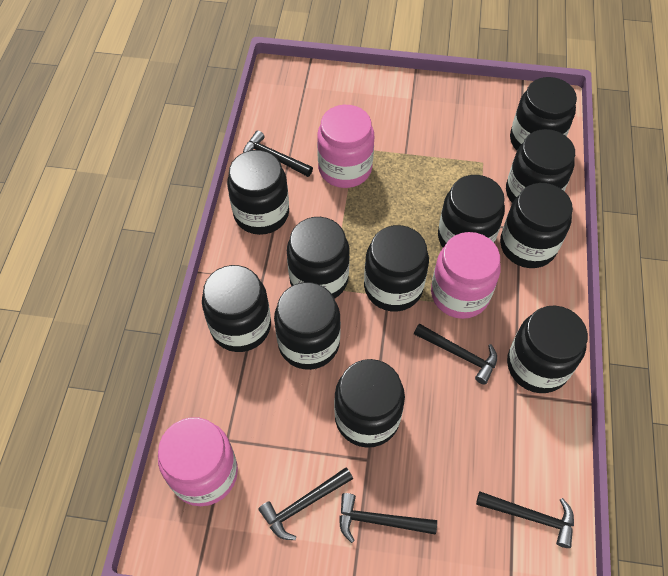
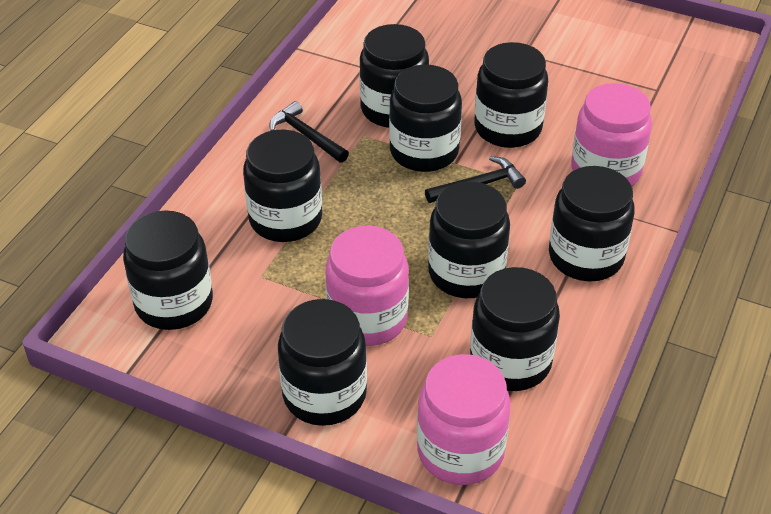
black hammer: 5 -> 2
black jar: 11 -> 9

